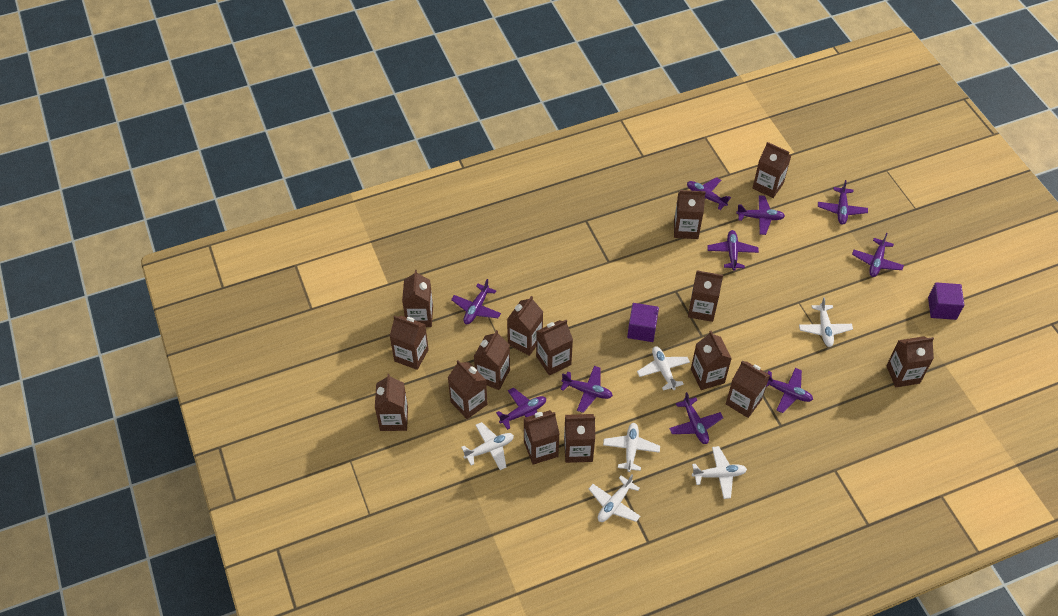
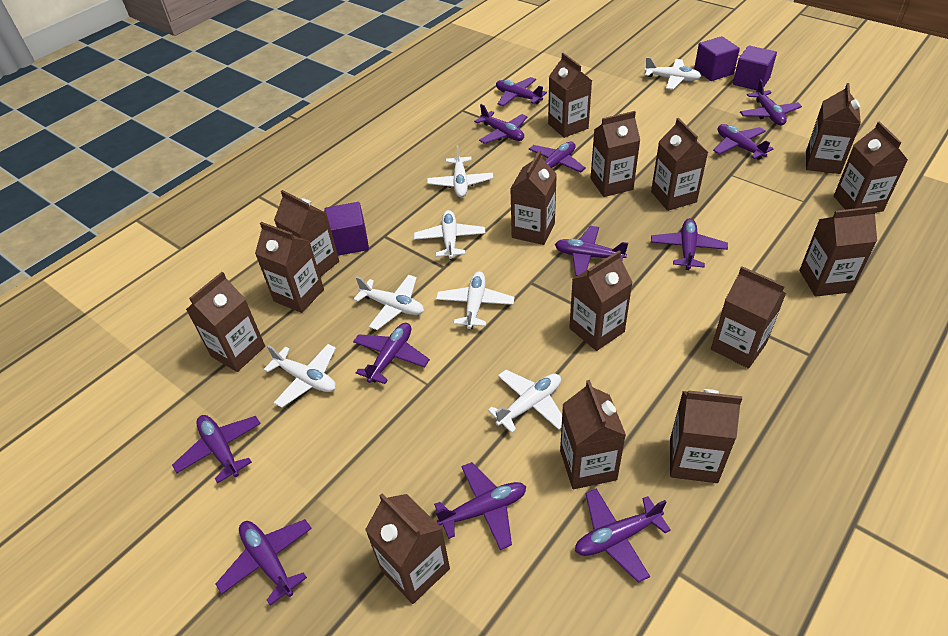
purple cube: 2 -> 3
purple plane: 10 -> 12
white plane: 6 -> 7

